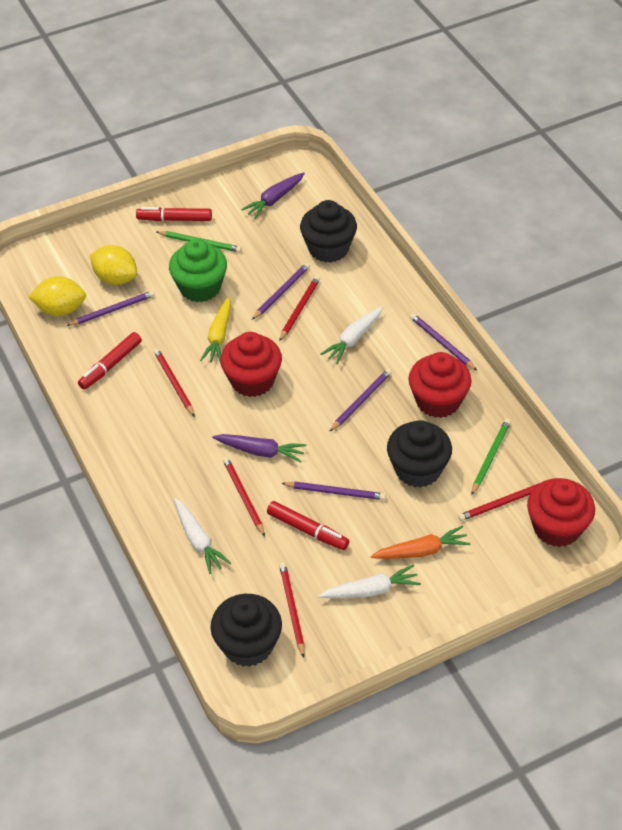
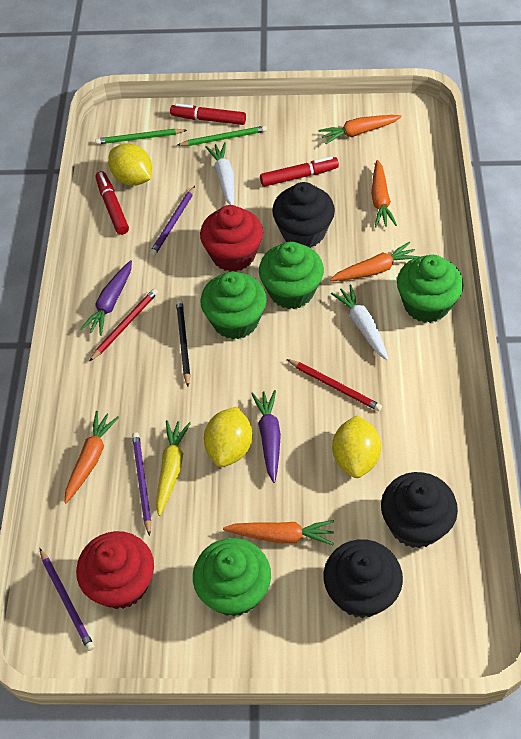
black pencil: 0 -> 1
green cupcake: 1 -> 4
orange carrot: 1 -> 5
purple pencil: 5 -> 3
red cupcake: 3 -> 2
red pencil: 5 -> 2
white carrot: 3 -> 2
yellow lemon: 2 -> 3

